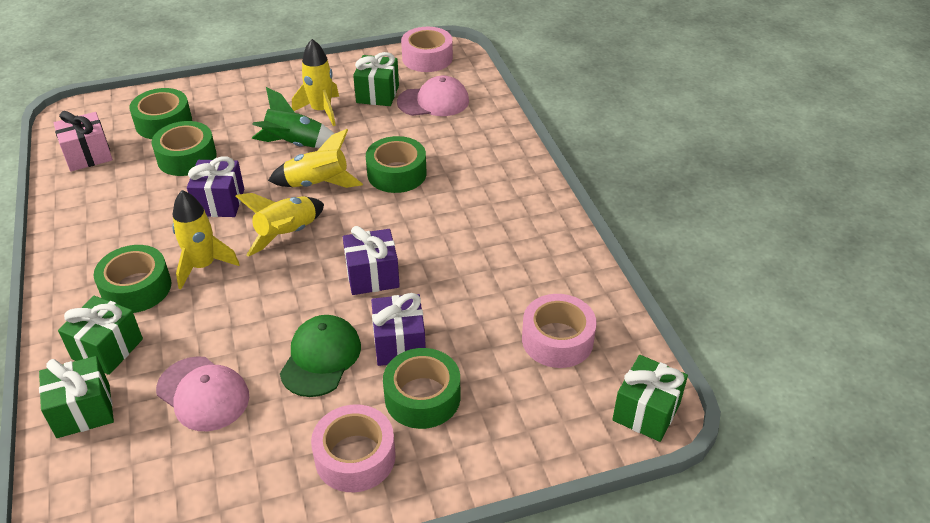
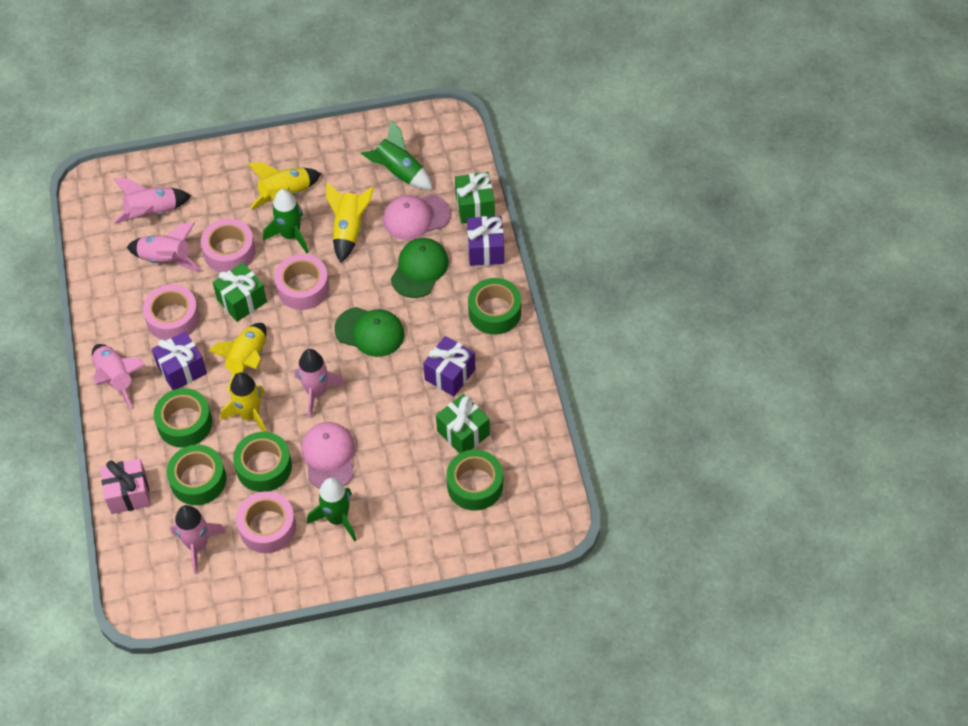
green cap: 1 -> 2
green gift: 4 -> 3
green rocket: 1 -> 3
pink rocket: 0 -> 5
pink tape: 3 -> 4

